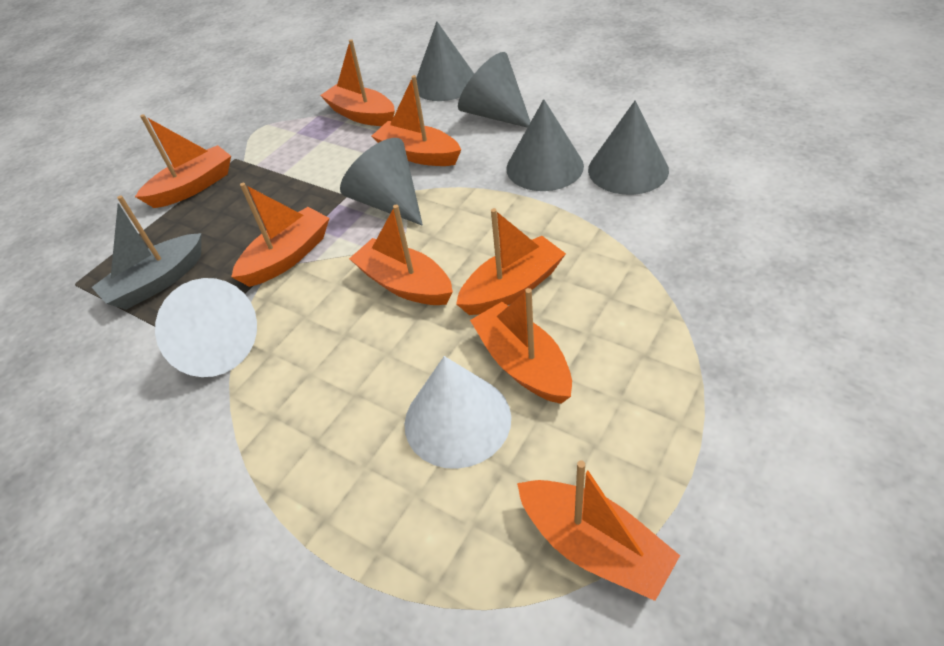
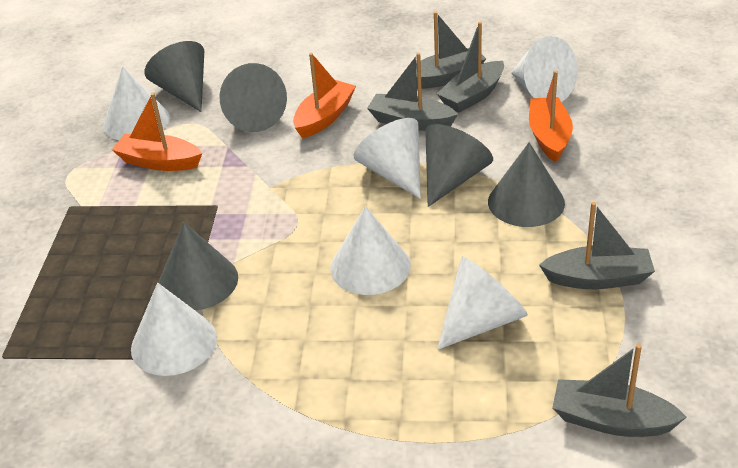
grey boat: 1 -> 5
orange boat: 8 -> 3
white cone: 2 -> 6

